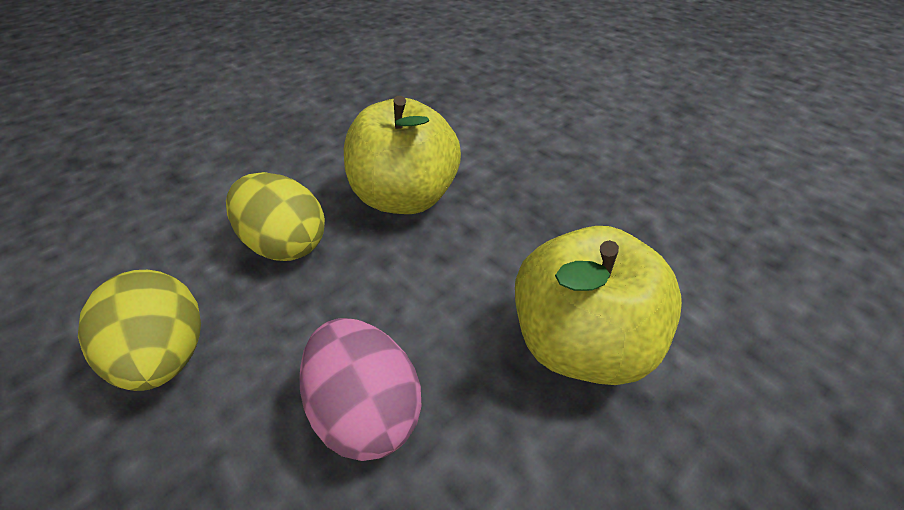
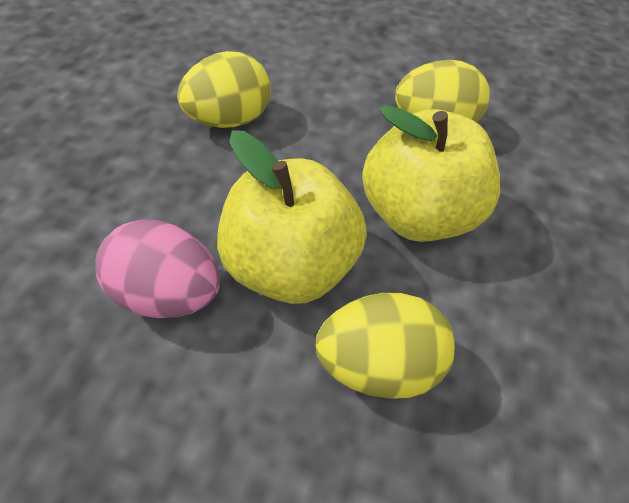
yellow egg: 2 -> 3

